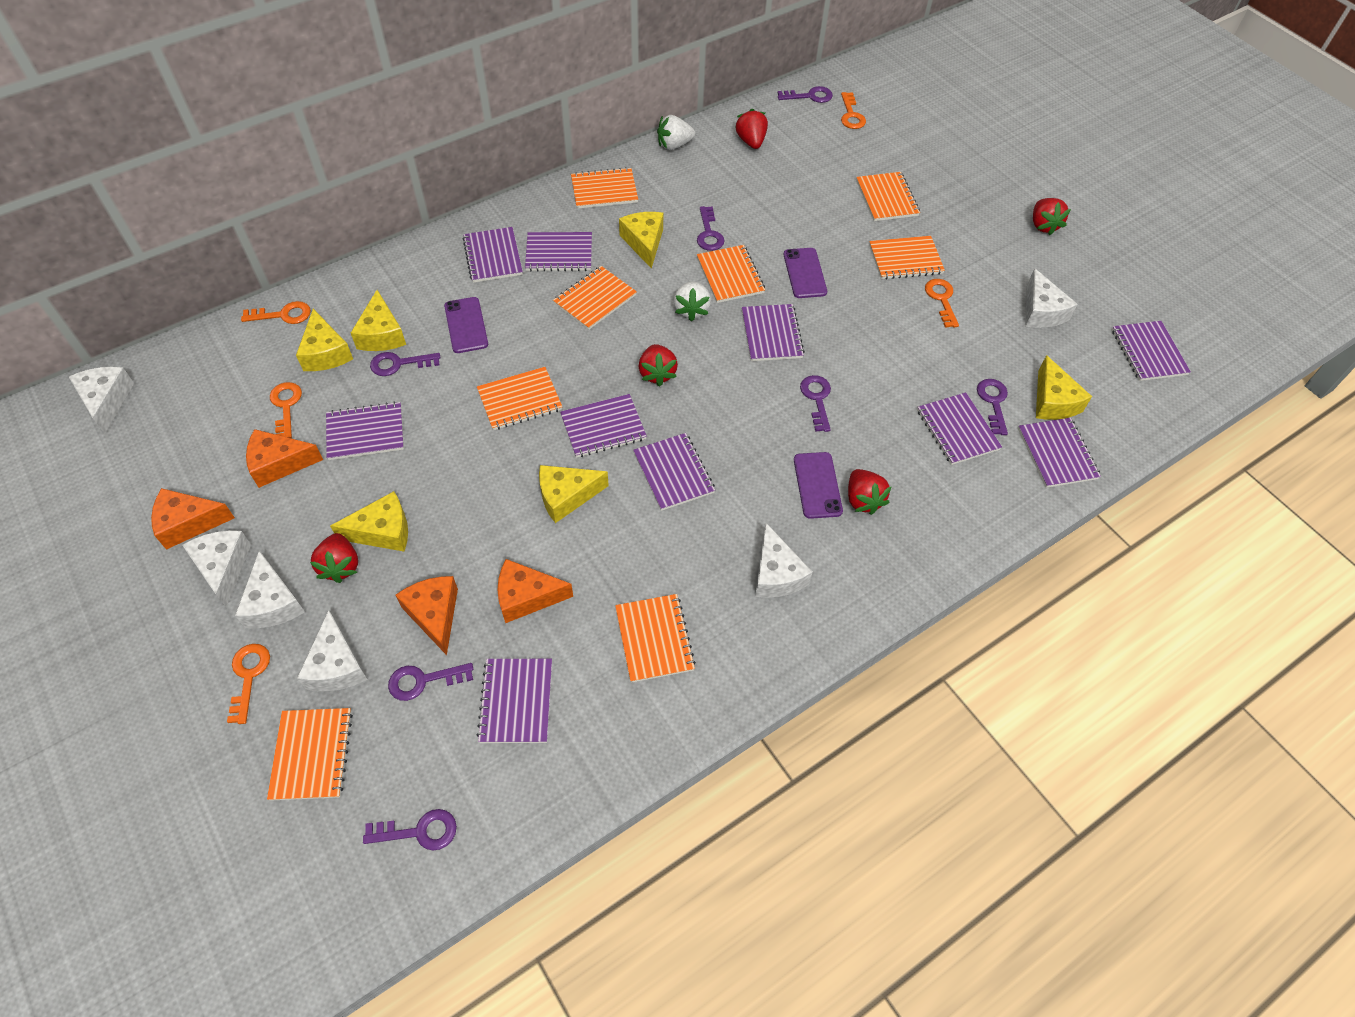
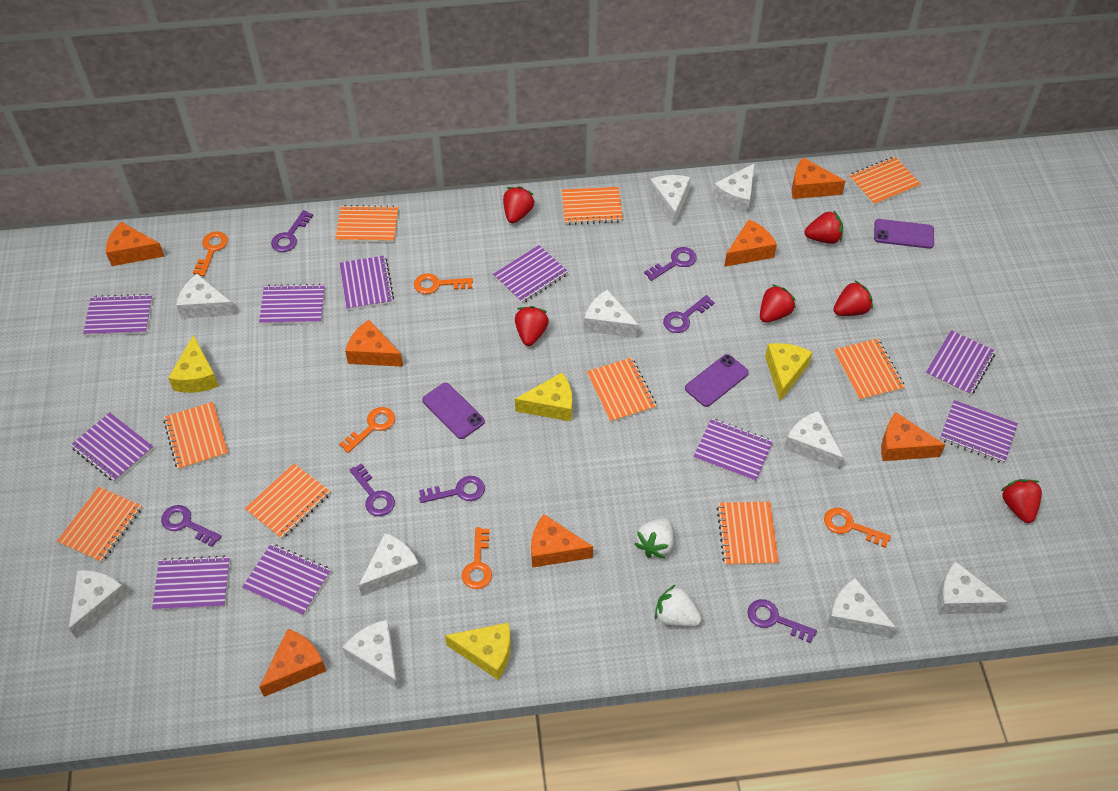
orange cheese: 4 -> 7
orange notebook: 8 -> 9
red strawberry: 5 -> 6
white cheese: 6 -> 10
yellow cheese: 6 -> 4

